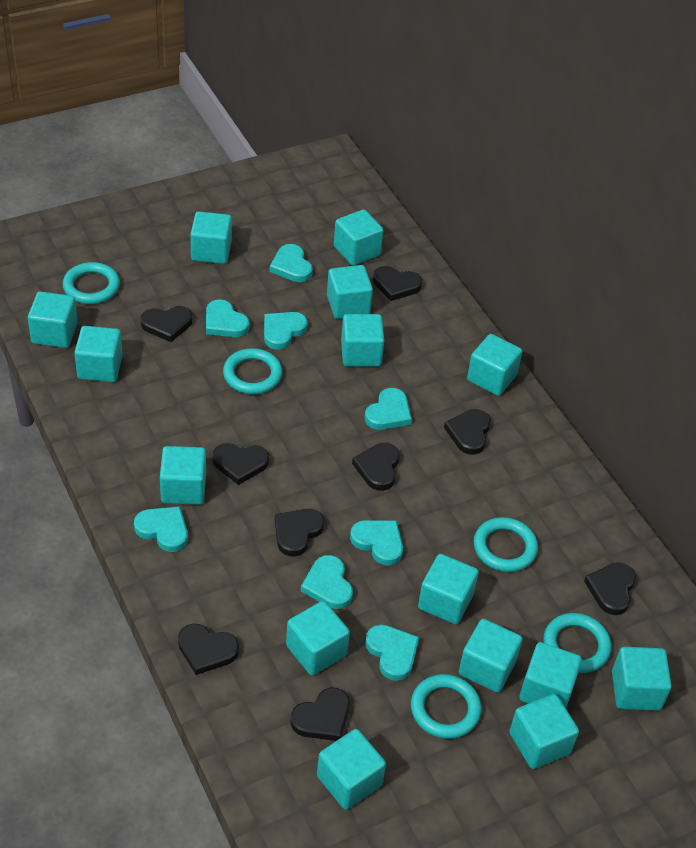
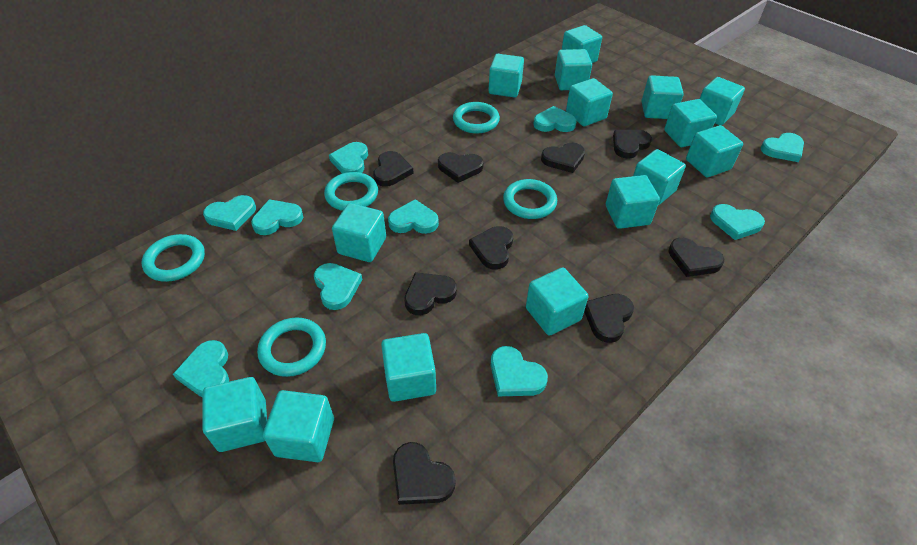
turquoise heart: 8 -> 10

